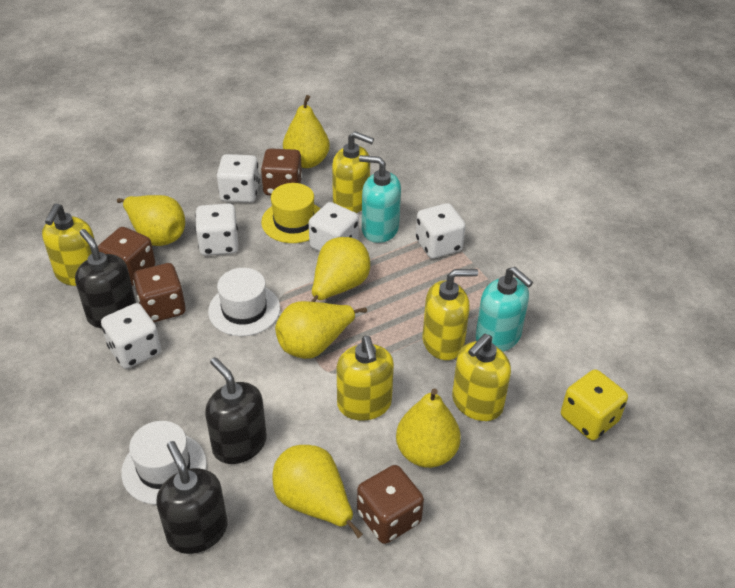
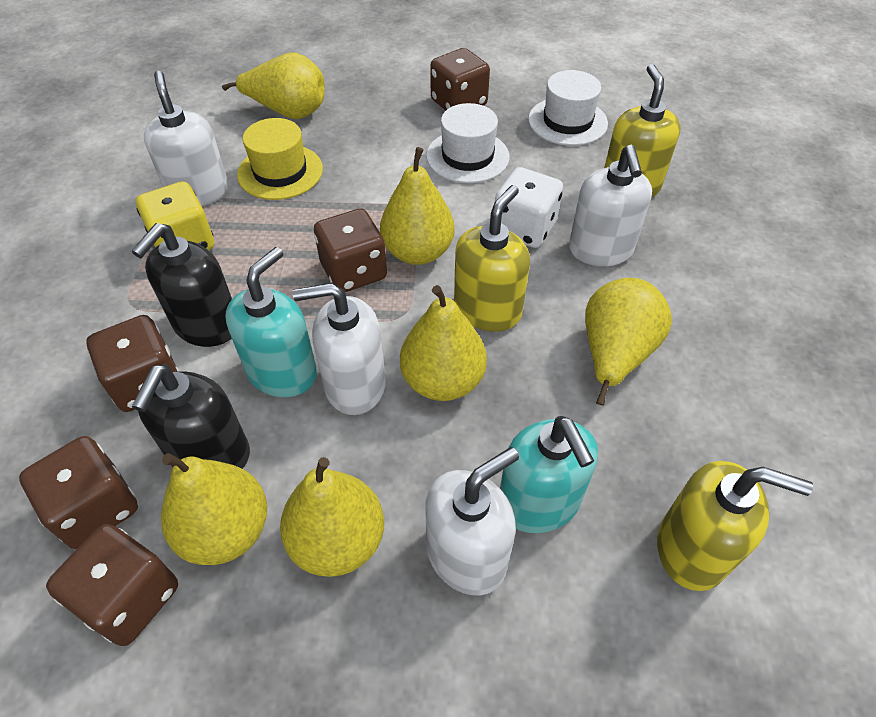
black soap dispenser: 3 -> 2
brown dice: 4 -> 5
white dice: 5 -> 1
white soap dispenser: 0 -> 4
yellow soap dispenser: 5 -> 3

